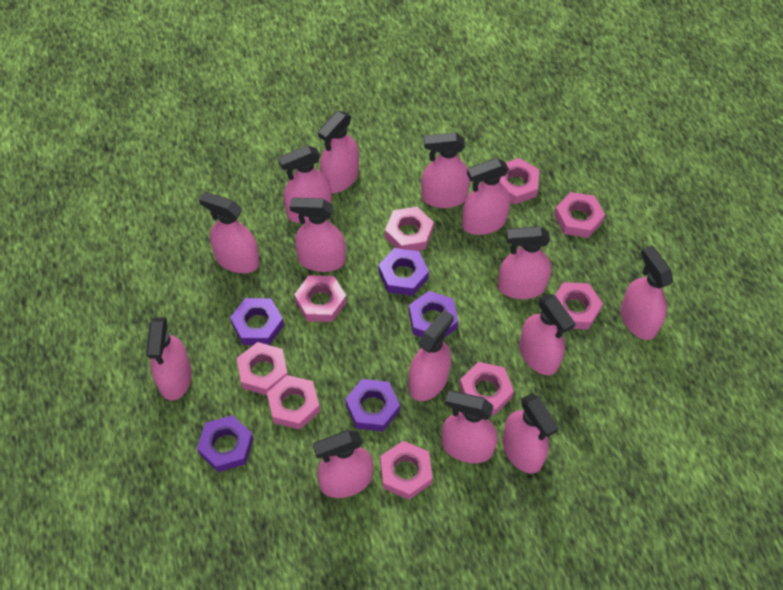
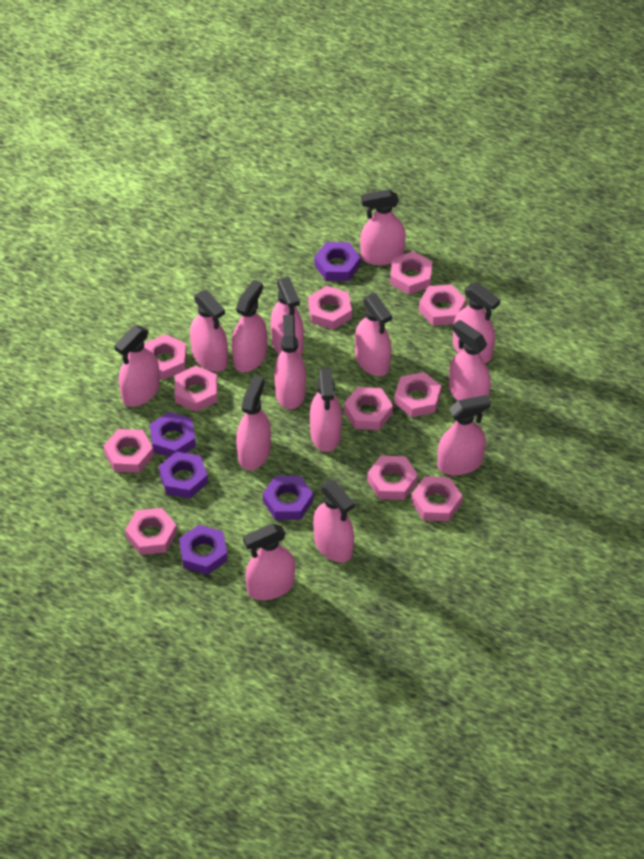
pink nut: 9 -> 11

